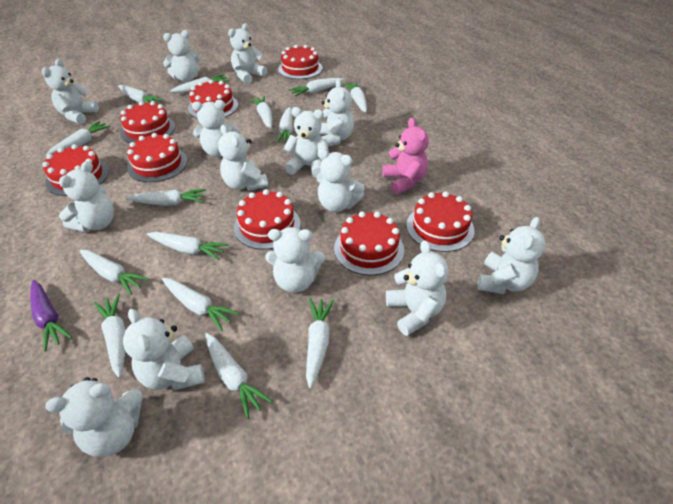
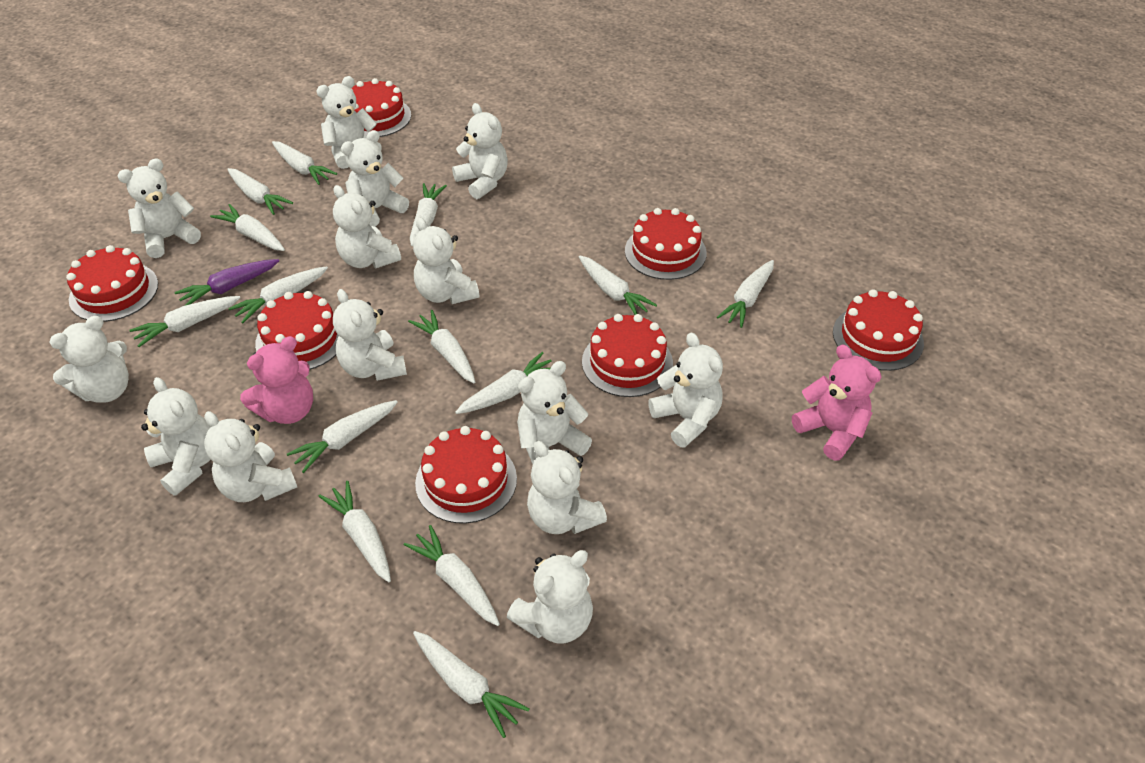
pink teddy bear: 1 -> 2
red cake: 8 -> 7

